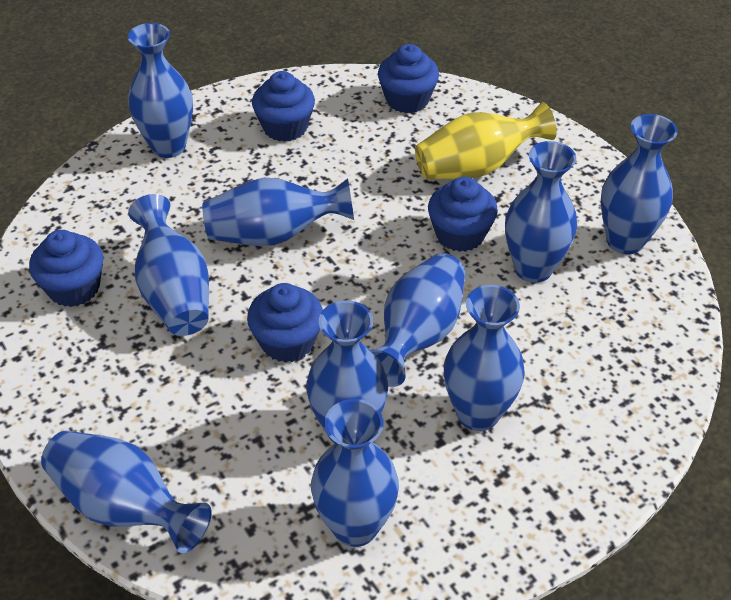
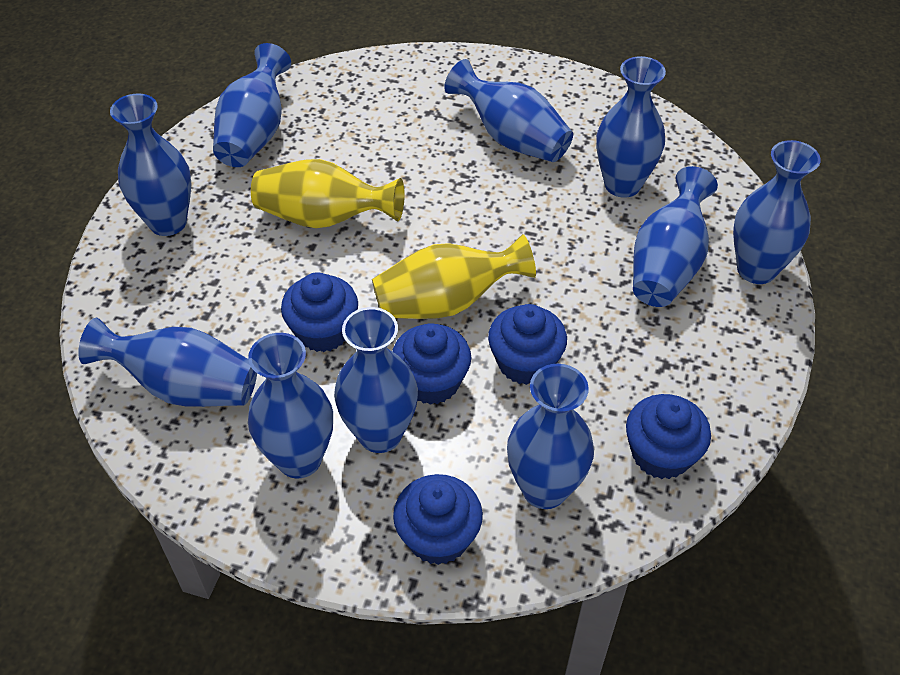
yellow vase: 1 -> 2

